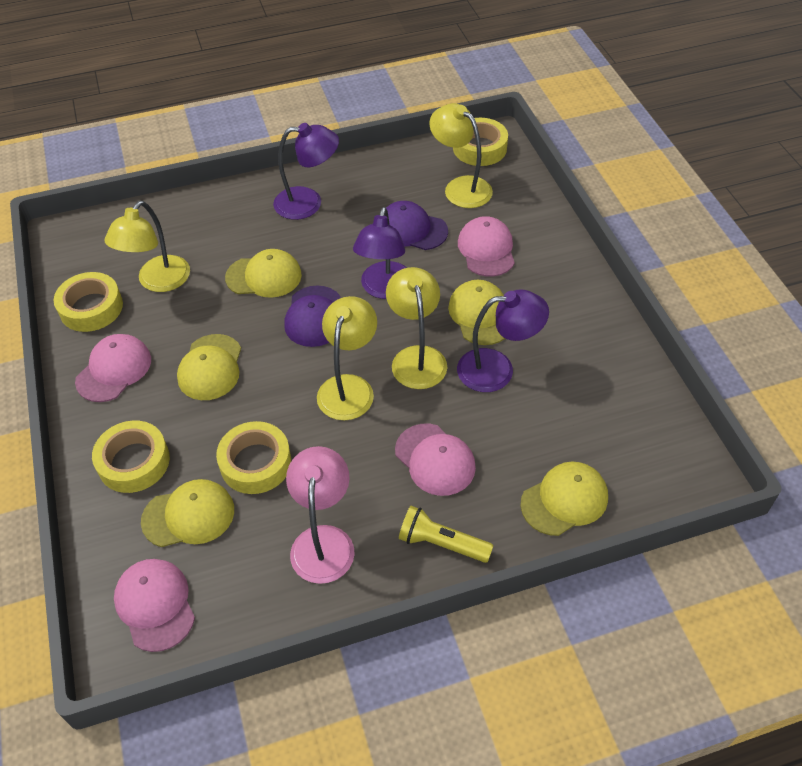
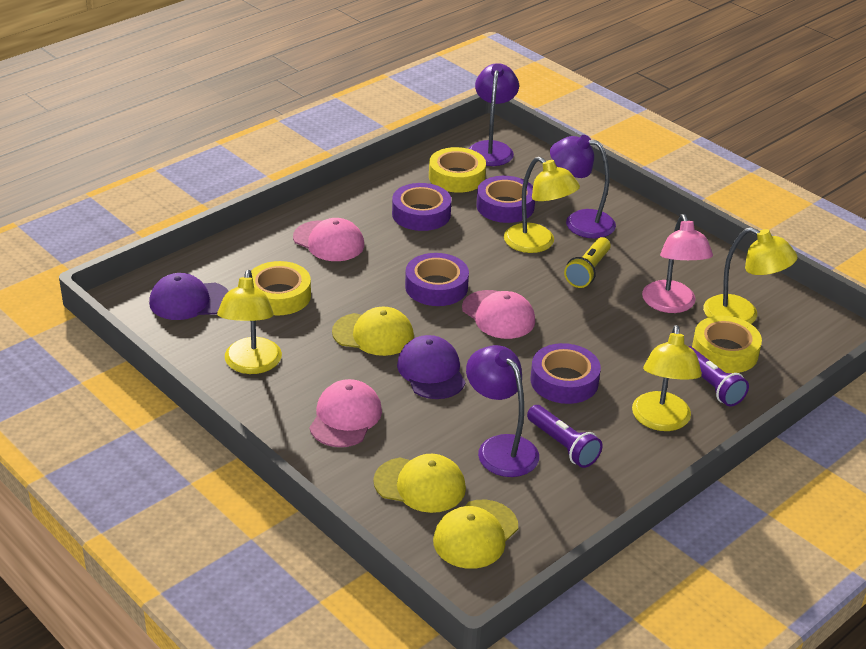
pink cap: 4 -> 3
purple flashlight: 0 -> 2
purple tape: 0 -> 4
yellow cap: 5 -> 3
yellow tape: 4 -> 3

